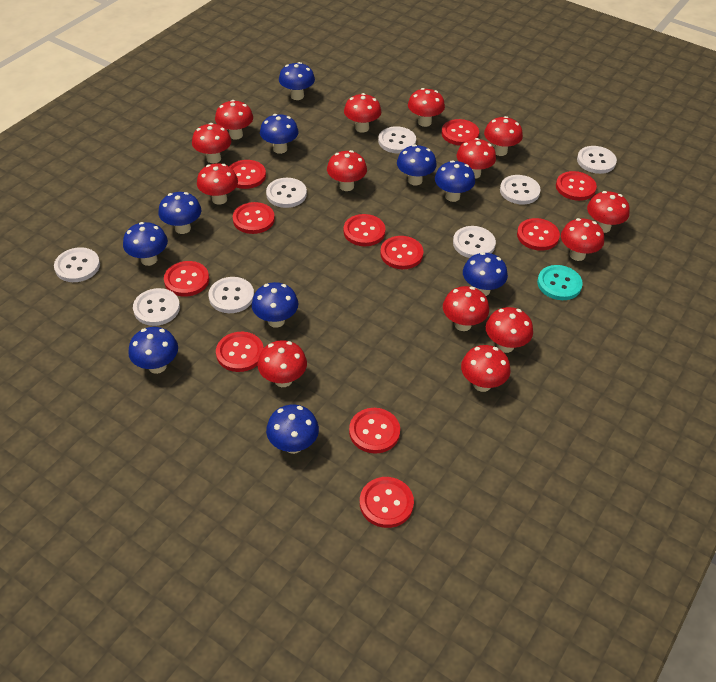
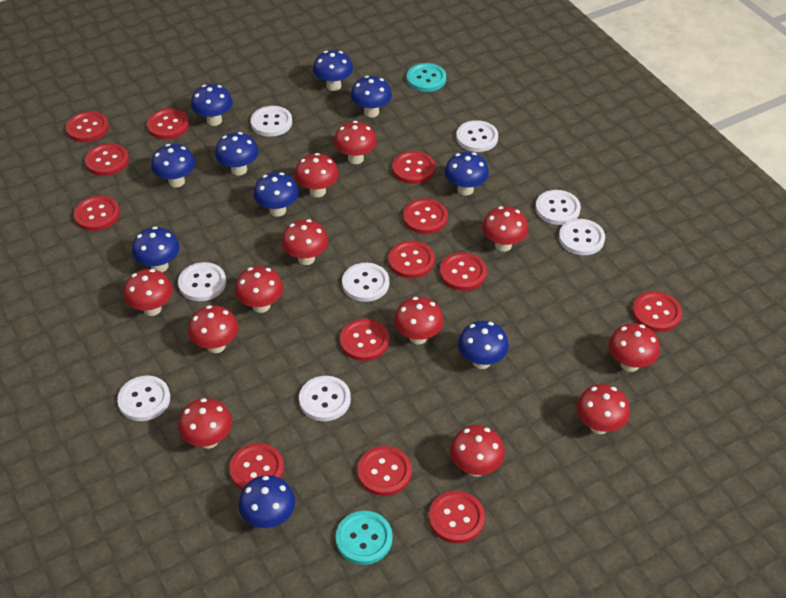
red button: 11 -> 13
red mushroom: 14 -> 12
turquoise button: 1 -> 2

